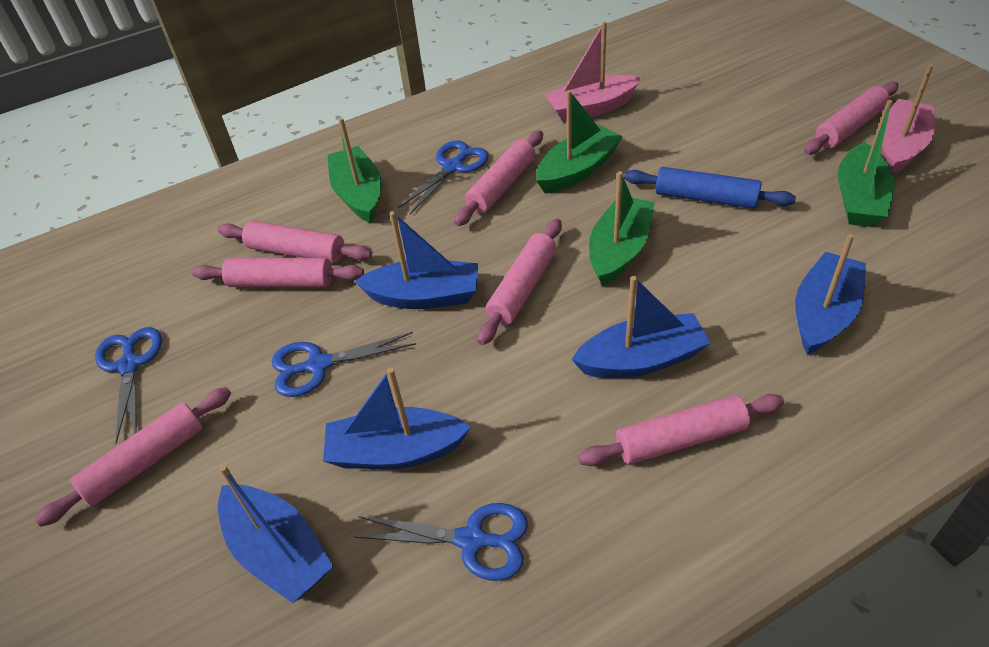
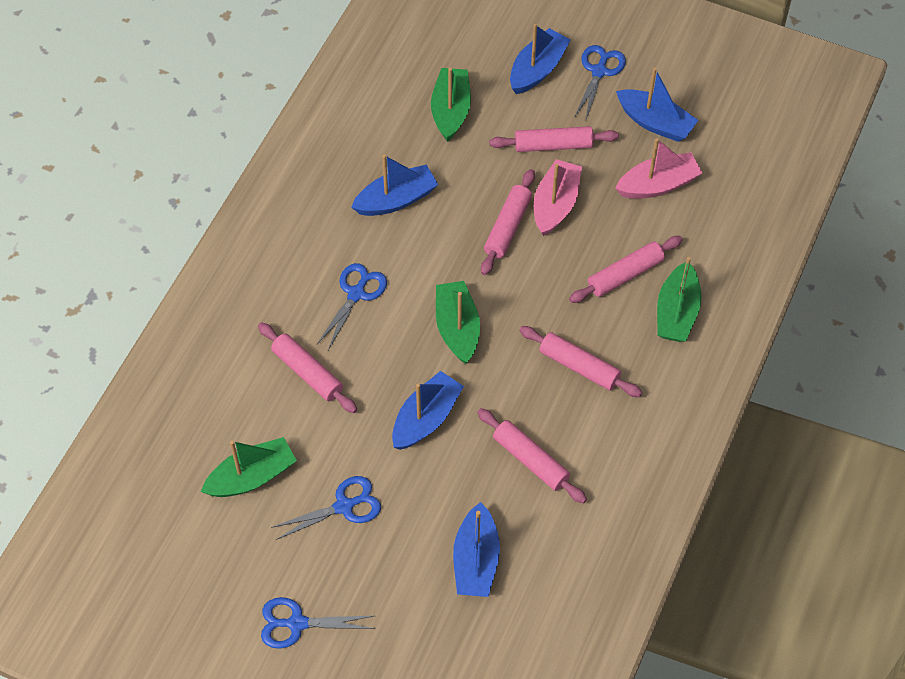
blue rolling pin: 1 -> 0
pink rolling pin: 7 -> 6

